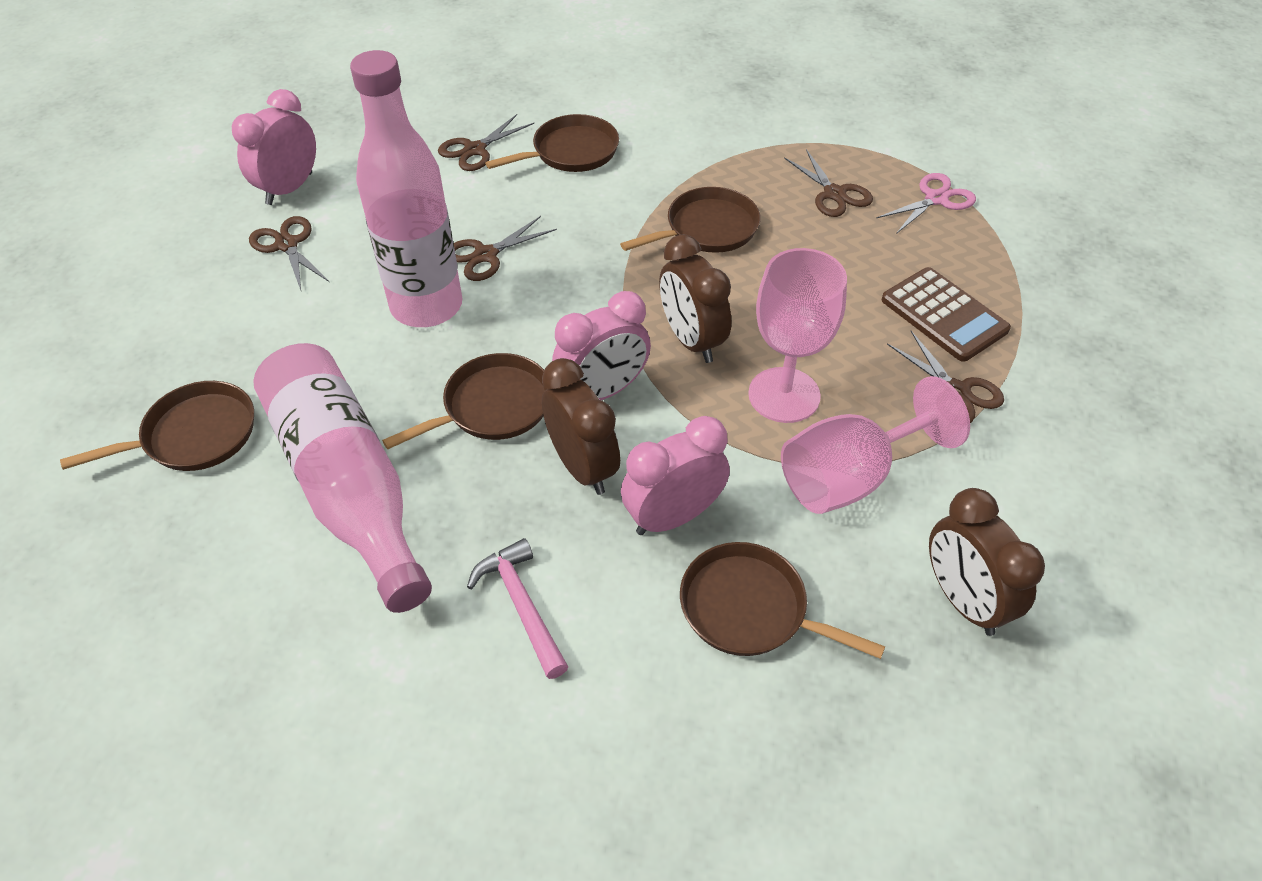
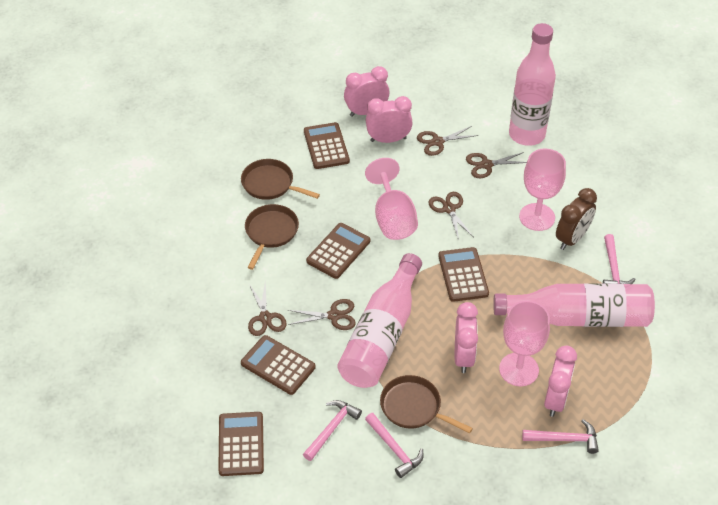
brown calculator: 1 -> 5
brown clock: 3 -> 1
brown pan: 5 -> 3
pink bottle: 2 -> 3
pink clock: 3 -> 4
pink goblet: 2 -> 3
pink hammer: 1 -> 4
pink scissors: 1 -> 0

